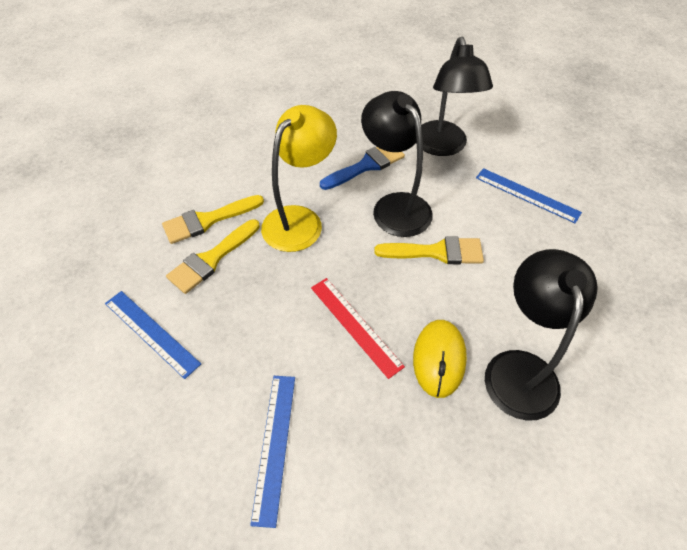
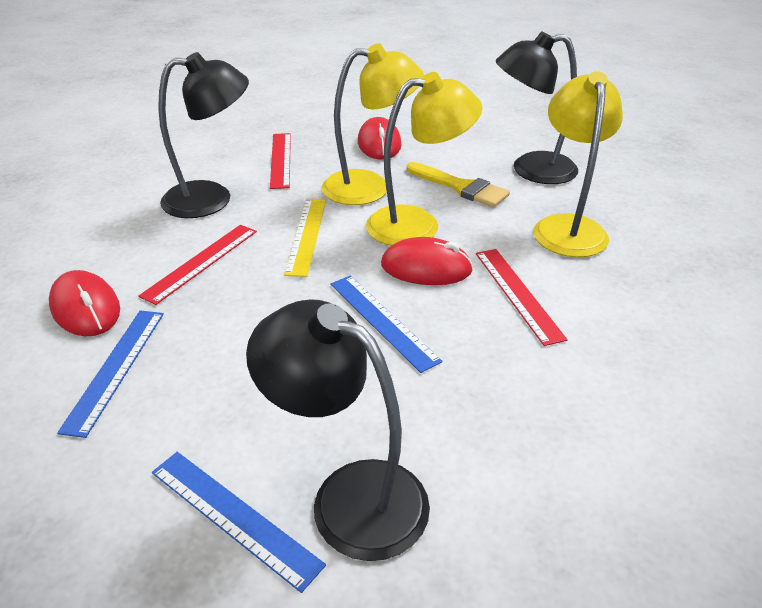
blue brush: 1 -> 0
red mouse: 0 -> 3
red ruler: 1 -> 3
yellow brush: 3 -> 1
yellow lamp: 1 -> 3
yellow mouse: 1 -> 0
yellow ruler: 0 -> 1

